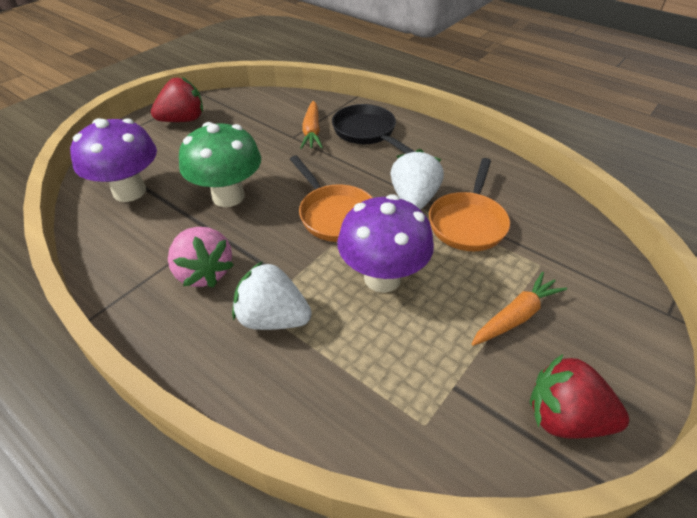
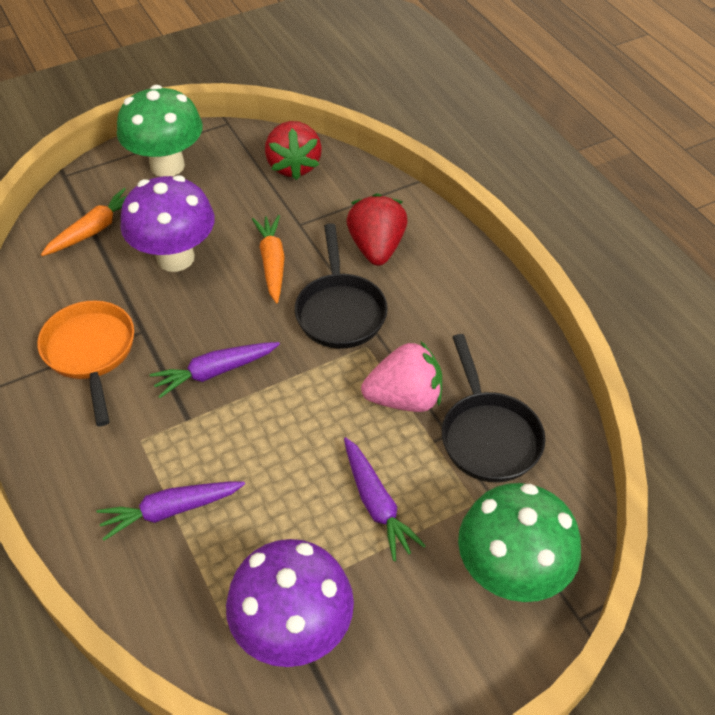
black pan: 1 -> 2
green mushroom: 1 -> 2
orange pan: 2 -> 1
purple carrot: 0 -> 3
white strawberry: 2 -> 0

